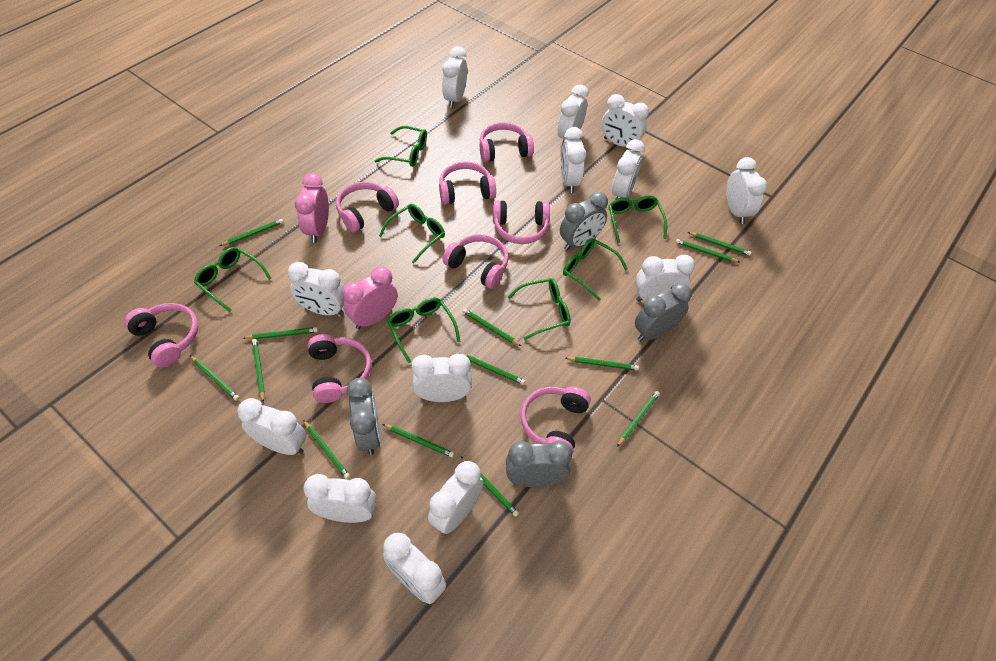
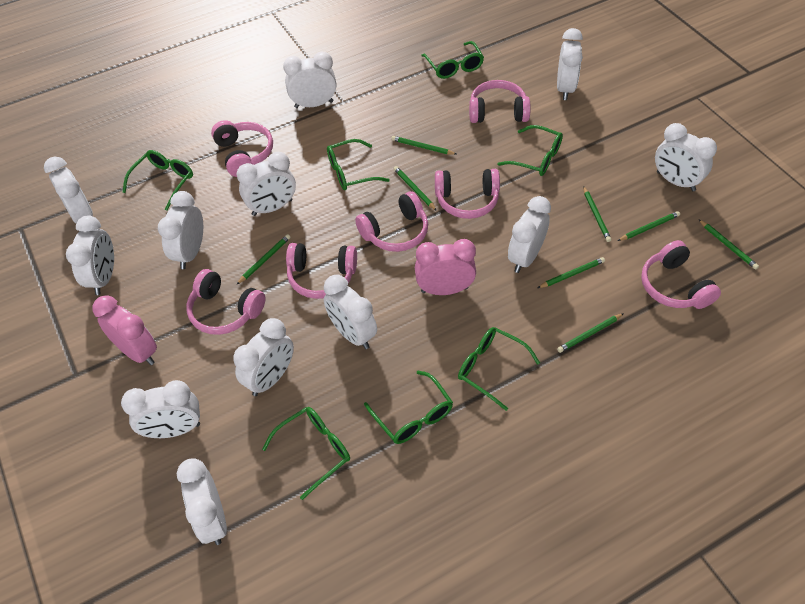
green pencil: 13 -> 8
grey clock: 4 -> 0
pink headphones: 8 -> 7
white clock: 13 -> 12

